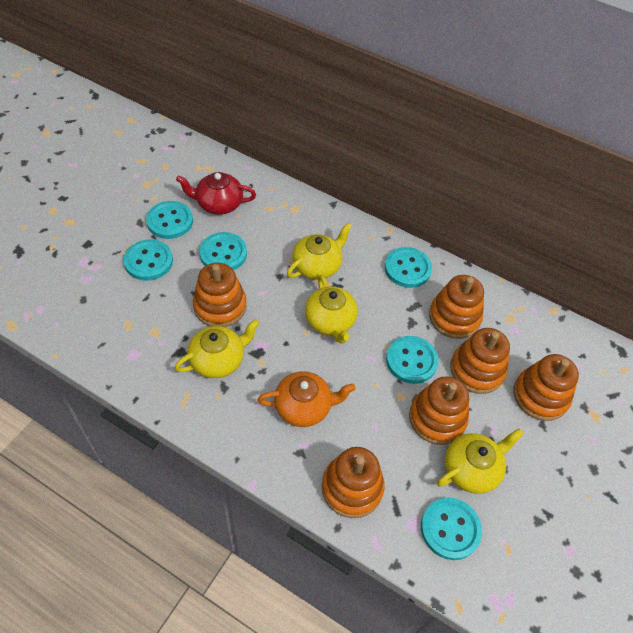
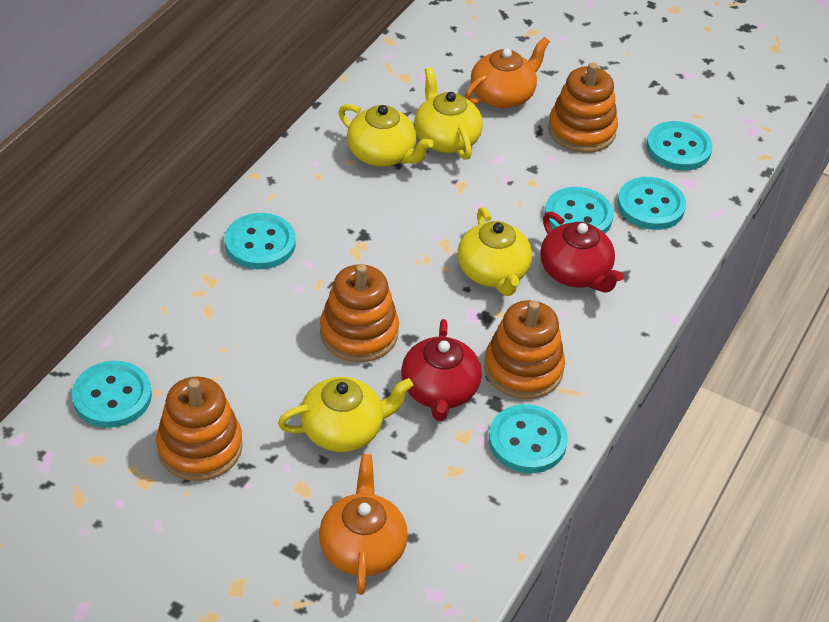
orange stacking toy: 6 -> 4
orange teapot: 1 -> 2
red teapot: 1 -> 2

